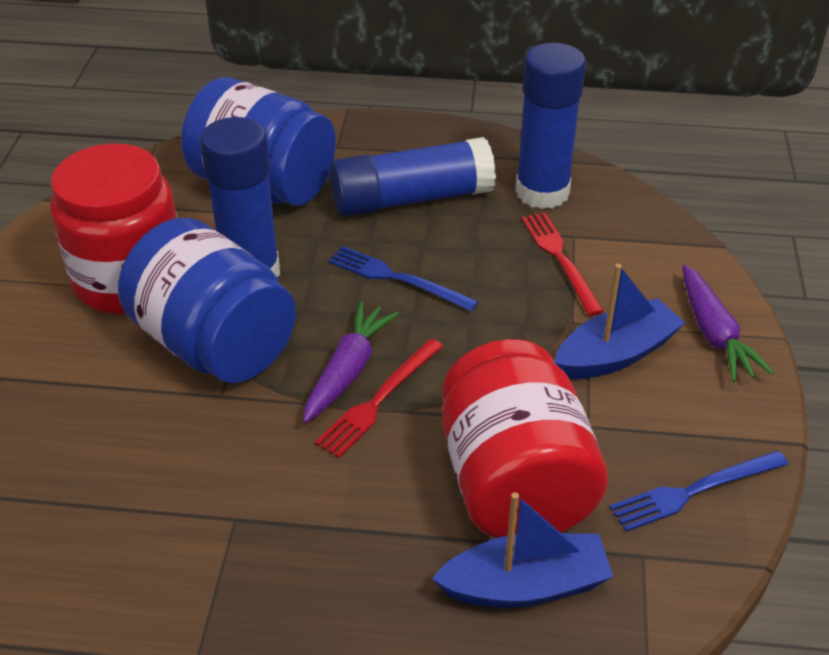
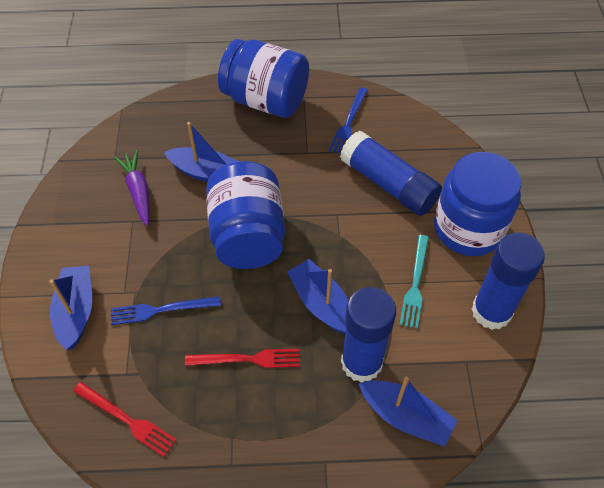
blue boat: 2 -> 4
blue jar: 2 -> 3
purple carrot: 2 -> 1
red jar: 2 -> 0
turquoise fork: 0 -> 1

